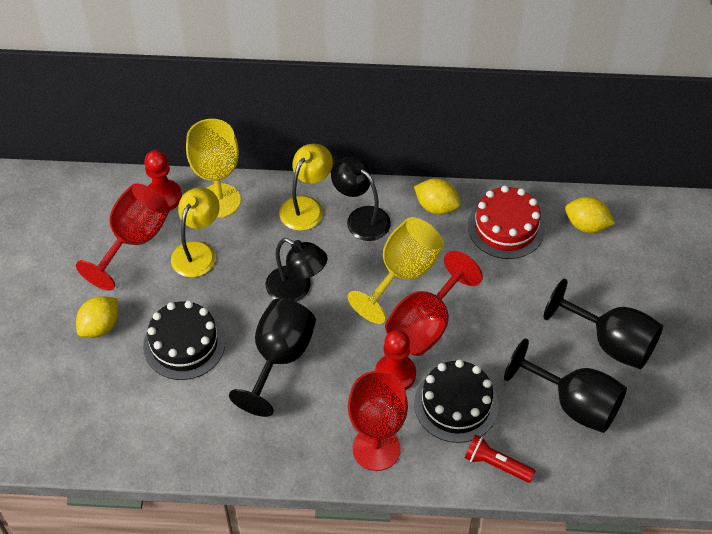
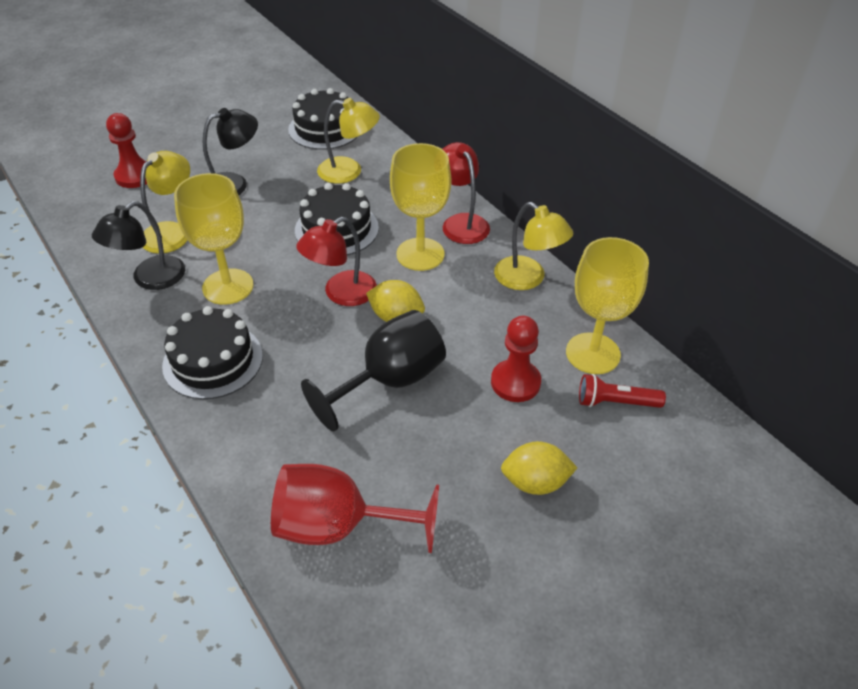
black cake: 2 -> 3
black goblet: 3 -> 1
red cake: 1 -> 0
red goblet: 3 -> 1
red lamp: 0 -> 2
yellow goblet: 2 -> 3
yellow lamp: 2 -> 3
yellow lemon: 3 -> 2

